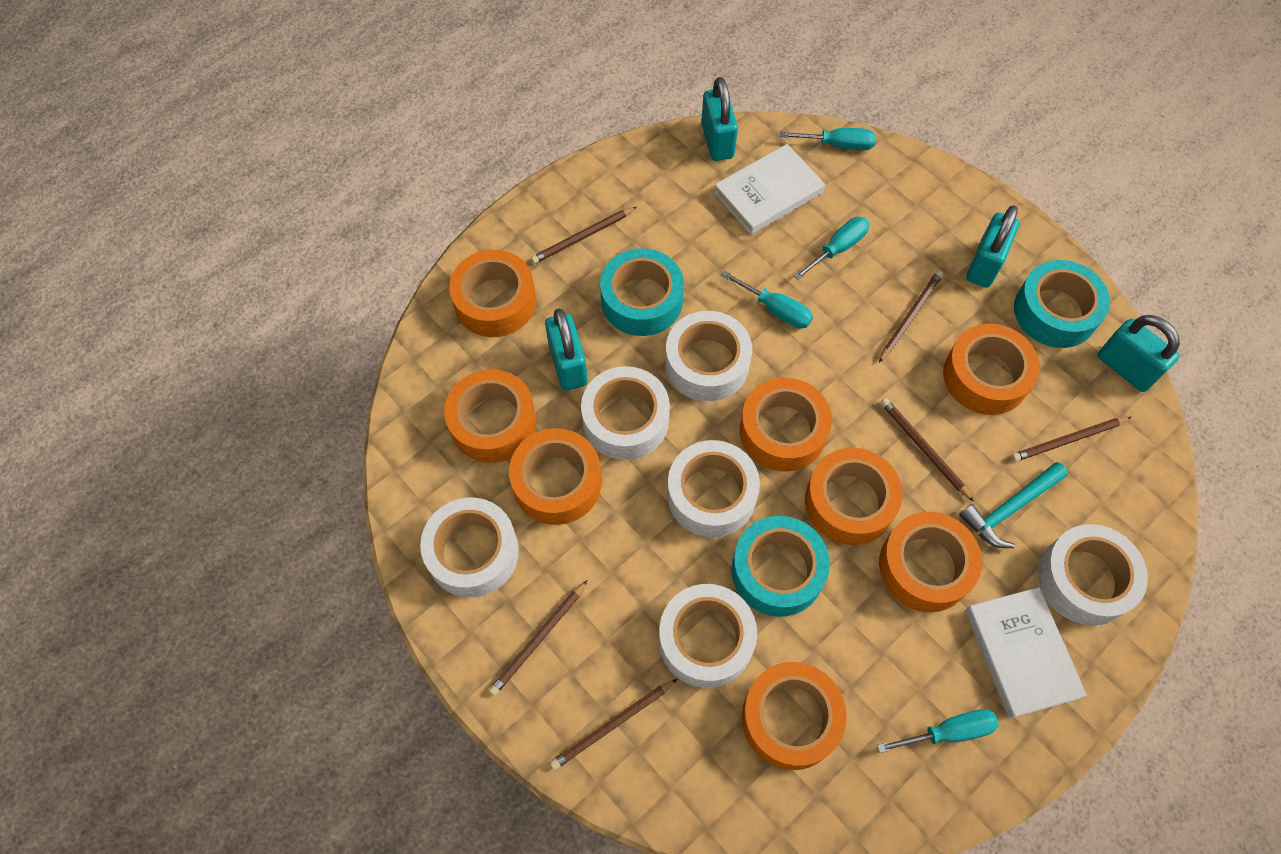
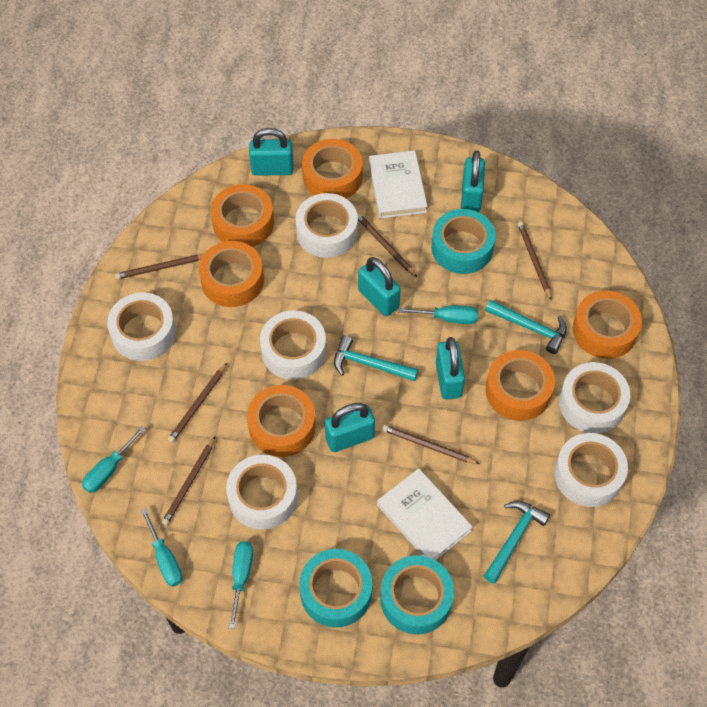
orange tape: 8 -> 6
turquoise hammer: 1 -> 3
turquoise padlock: 4 -> 5

